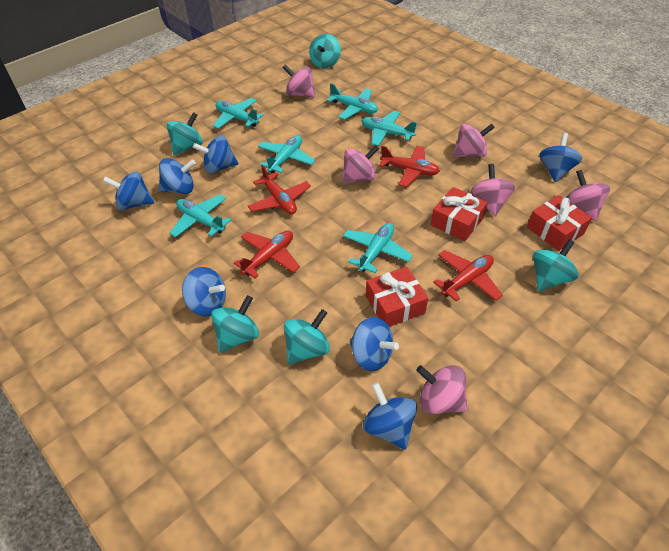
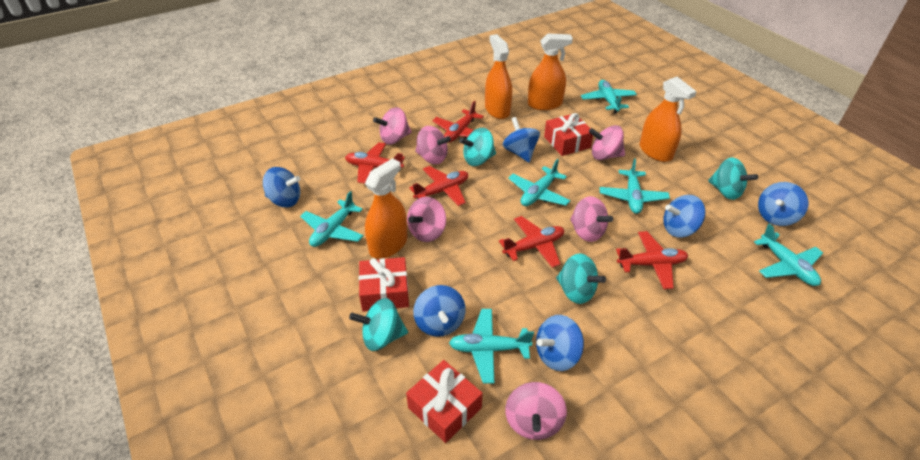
blue spinning top: 7 -> 6
orange spray bottle: 0 -> 4
red plane: 4 -> 5
turquoise spinning top: 5 -> 4

